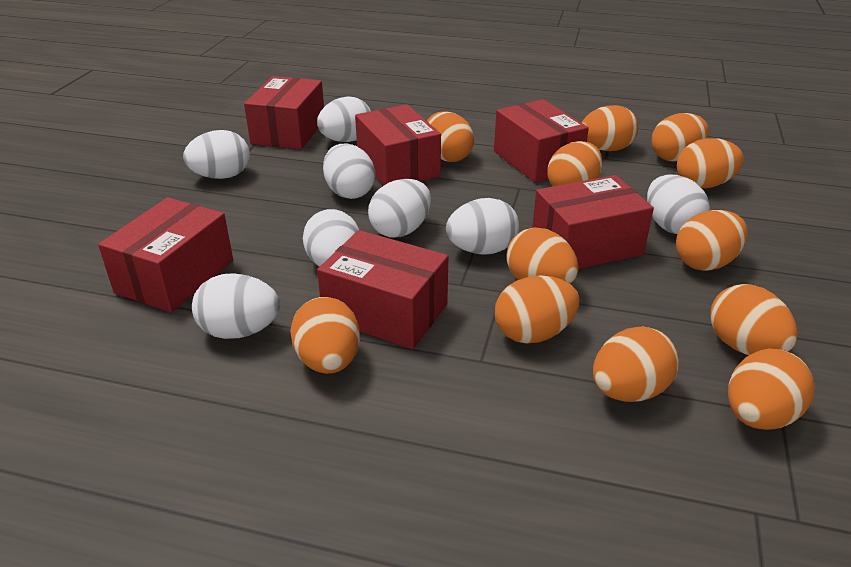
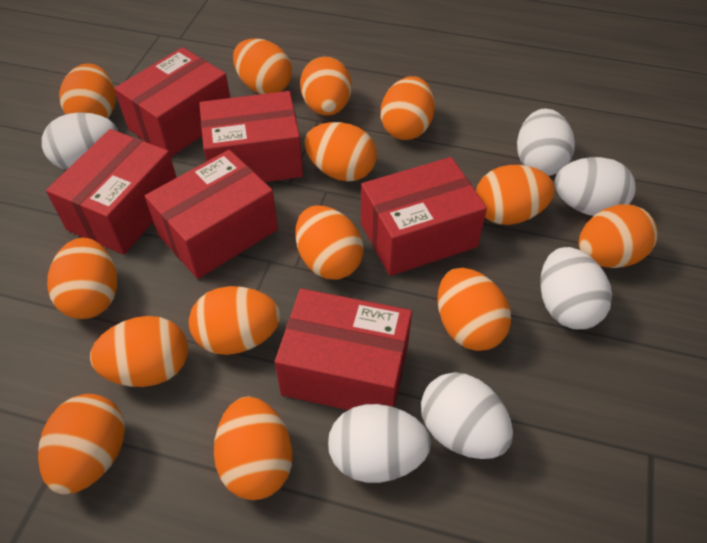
orange egg: 12 -> 14
white egg: 8 -> 6

